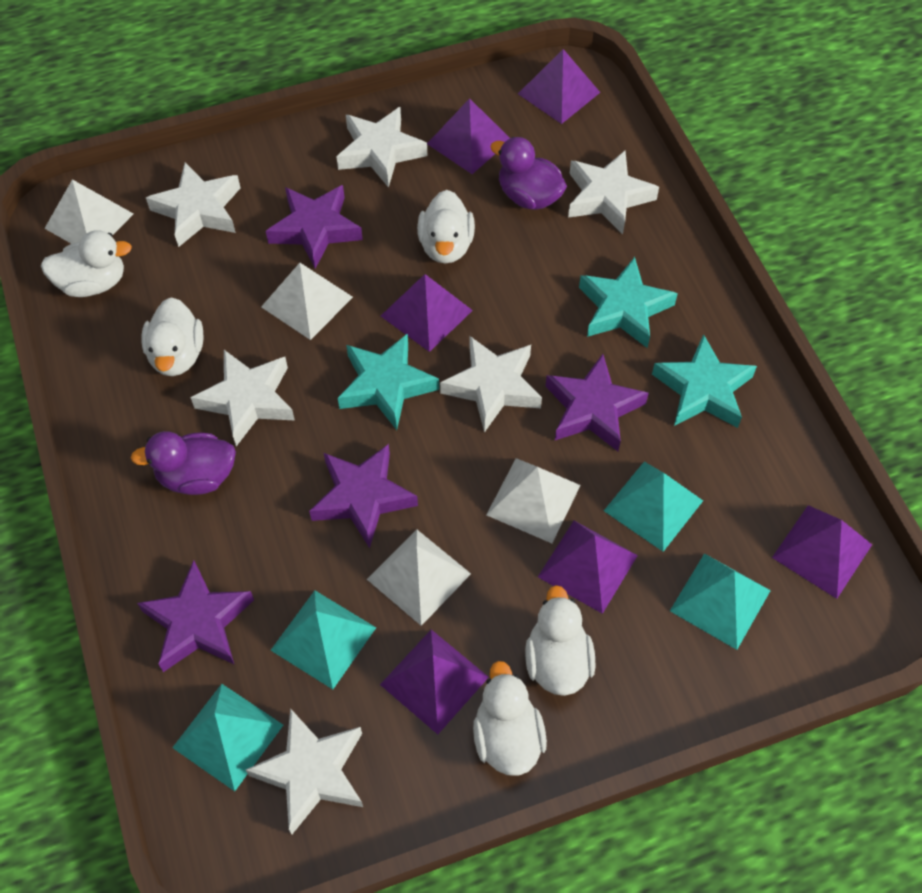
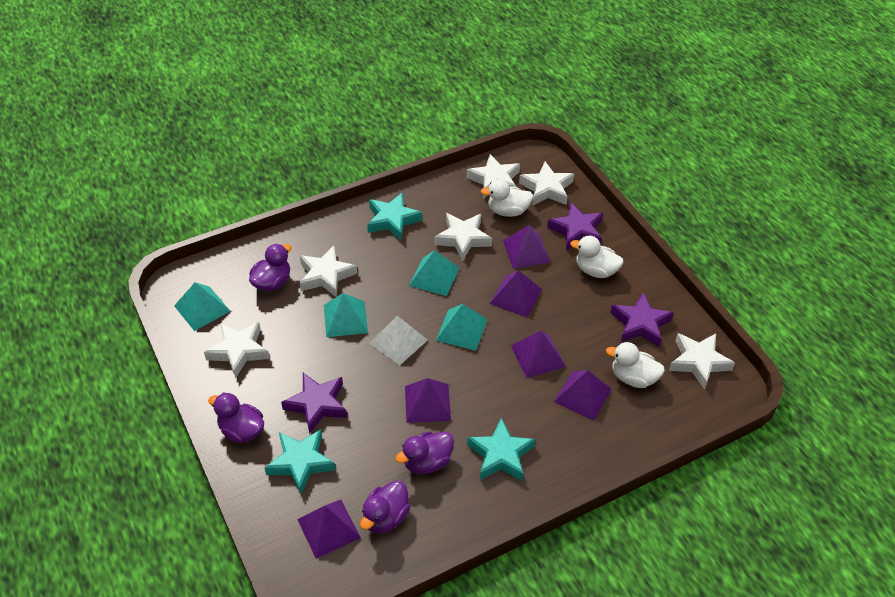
purple duck: 2 -> 4
purple star: 4 -> 3
white duck: 5 -> 3
white pyramid: 4 -> 1

